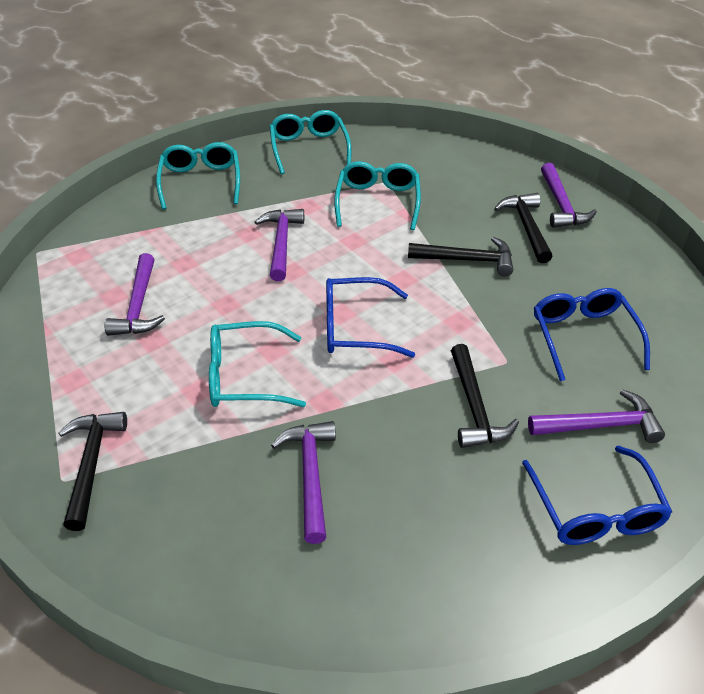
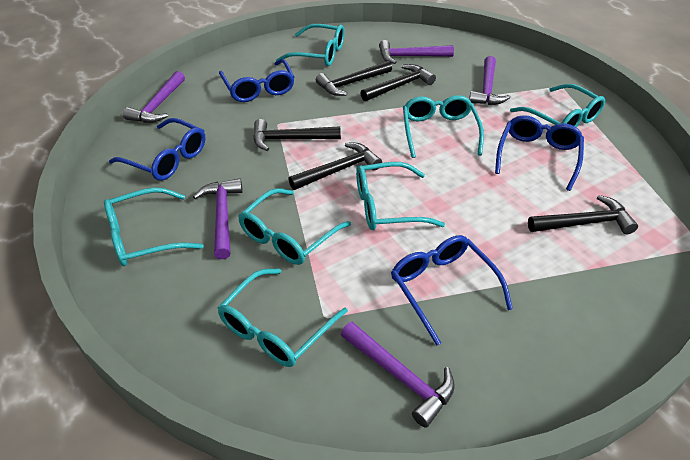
black hammer: 4 -> 5
blue glasses: 3 -> 4
turquoise glasses: 4 -> 7

